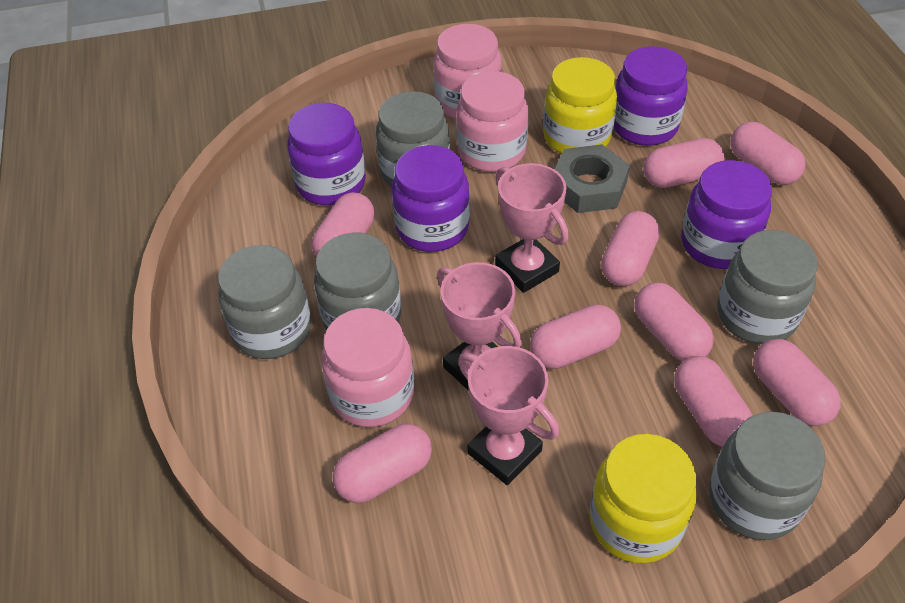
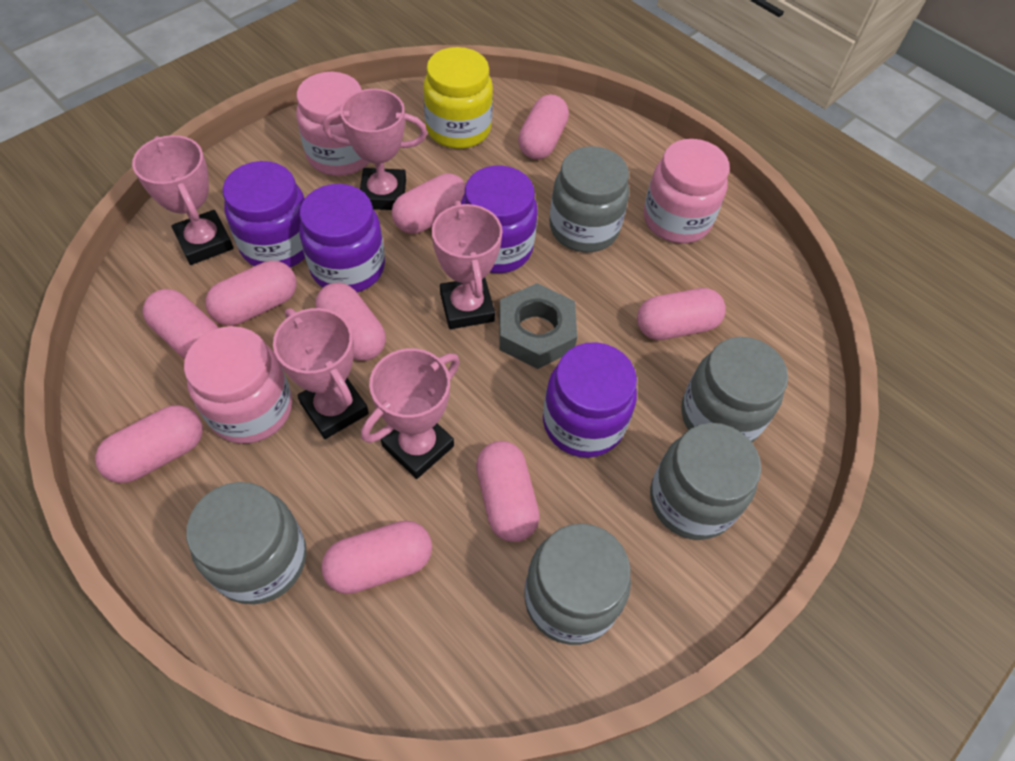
pink trophy: 3 -> 5
yellow jar: 2 -> 1

